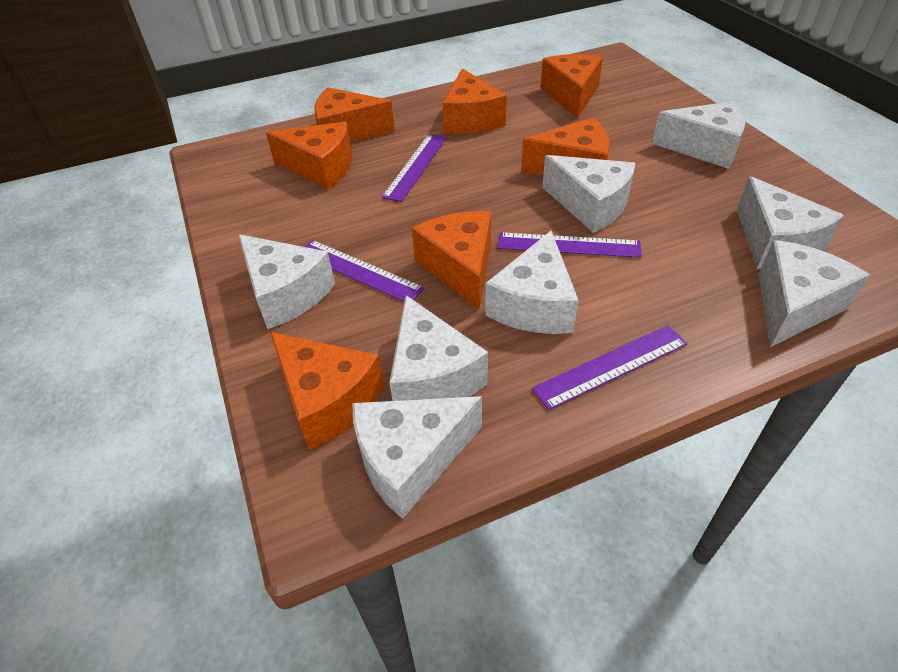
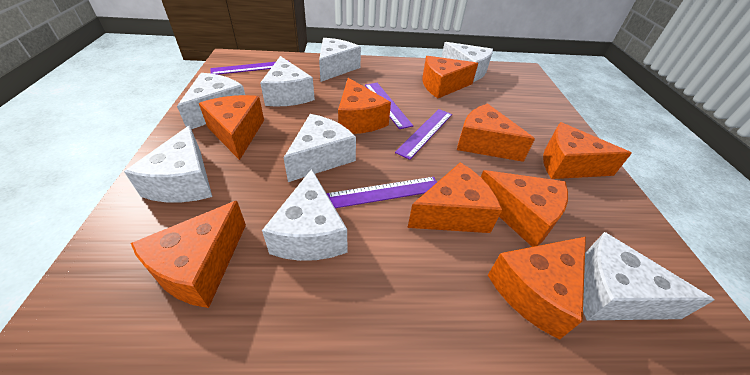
orange cheese: 7 -> 9

